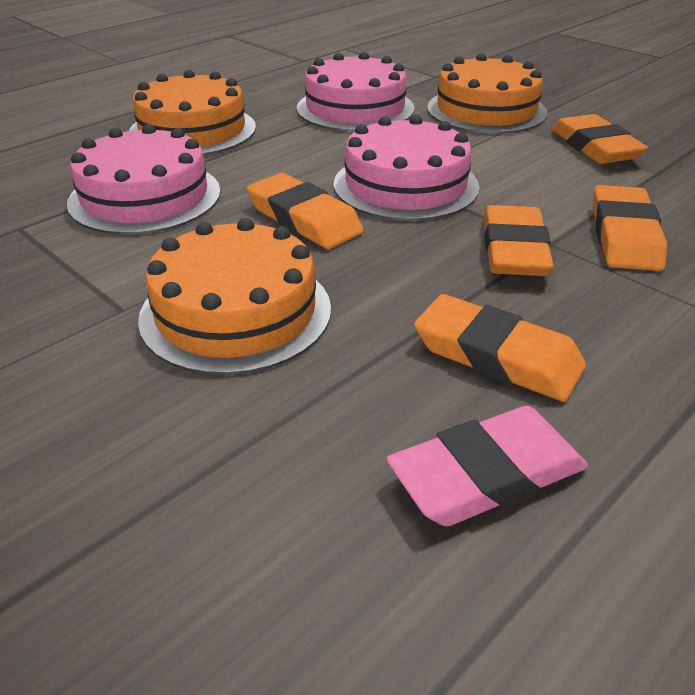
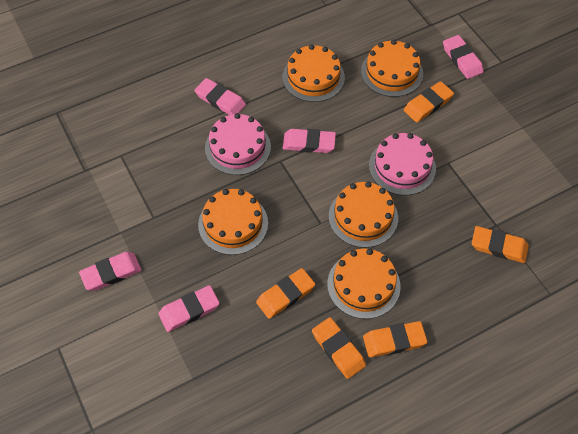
orange cake: 3 -> 5
pink cake: 3 -> 2
pink eraser: 1 -> 5

